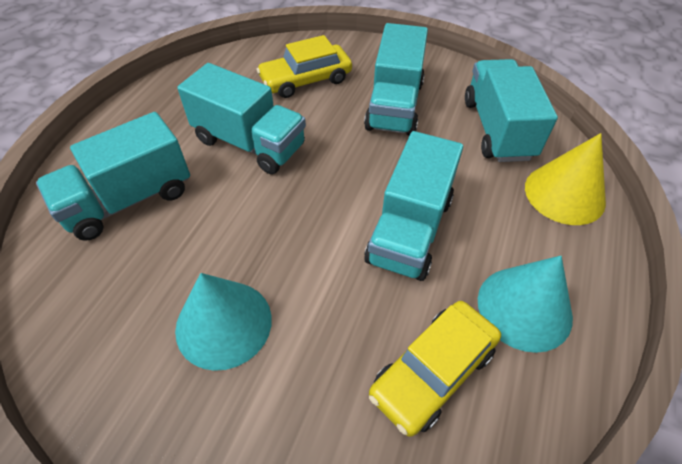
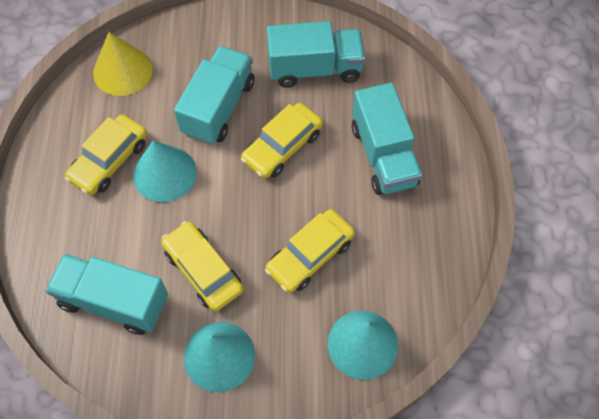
turquoise cone: 2 -> 3
turquoise truck: 5 -> 4
yellow car: 2 -> 4

